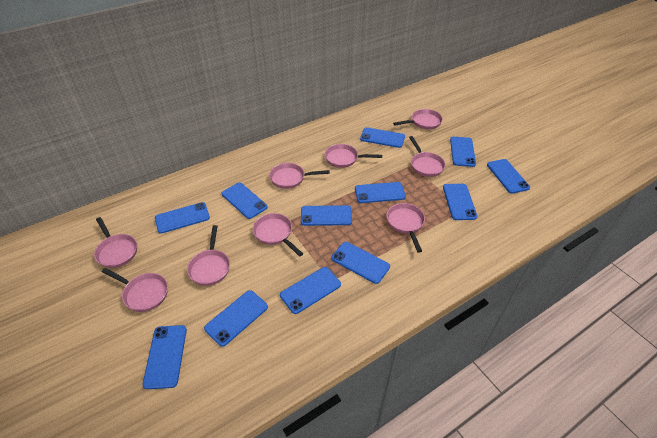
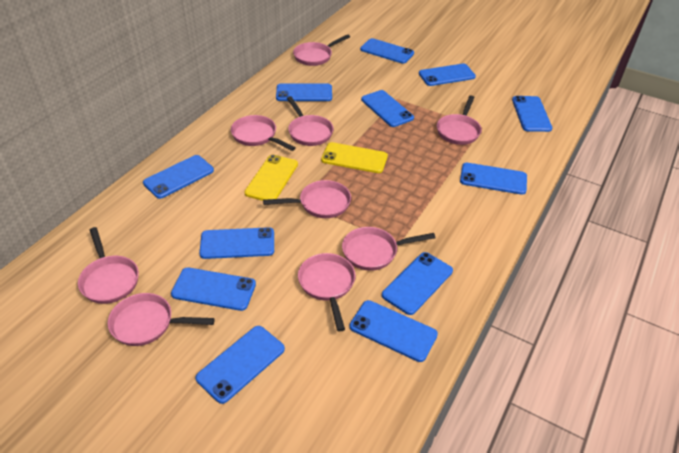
yellow phone: 0 -> 2

